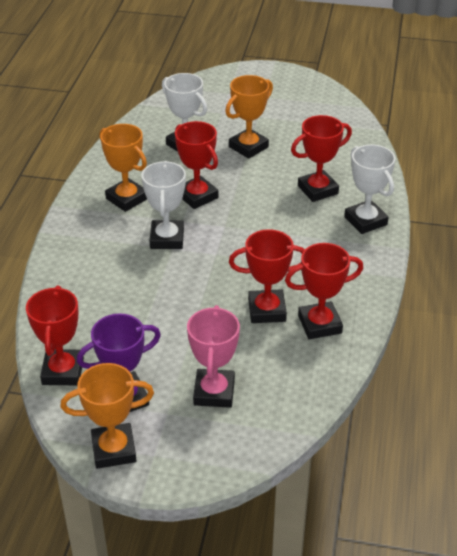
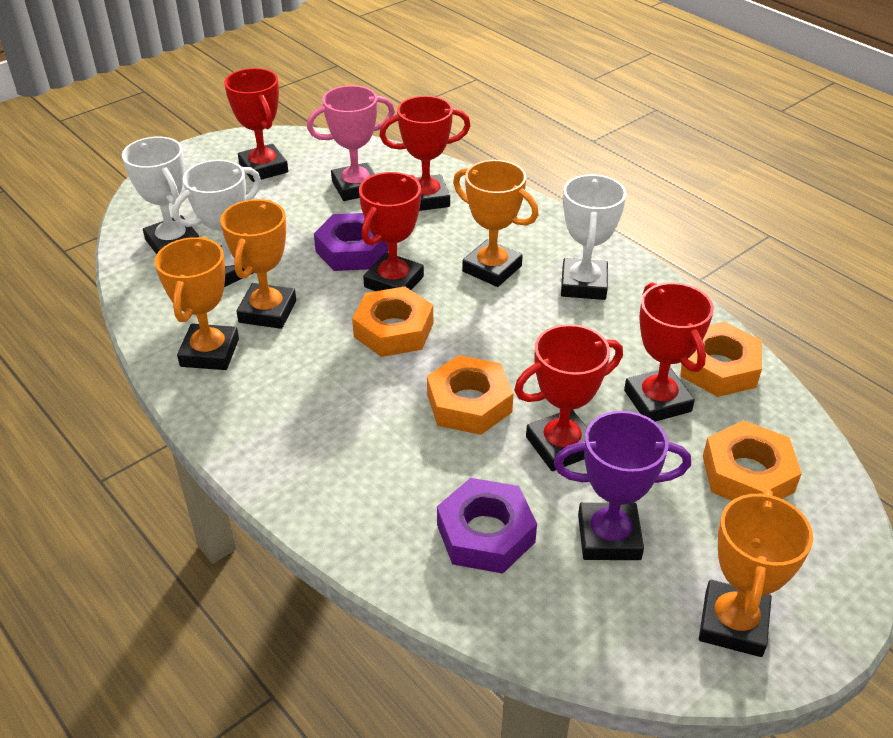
orange nut: 0 -> 4
orange trophy: 3 -> 4
purple nut: 0 -> 2

